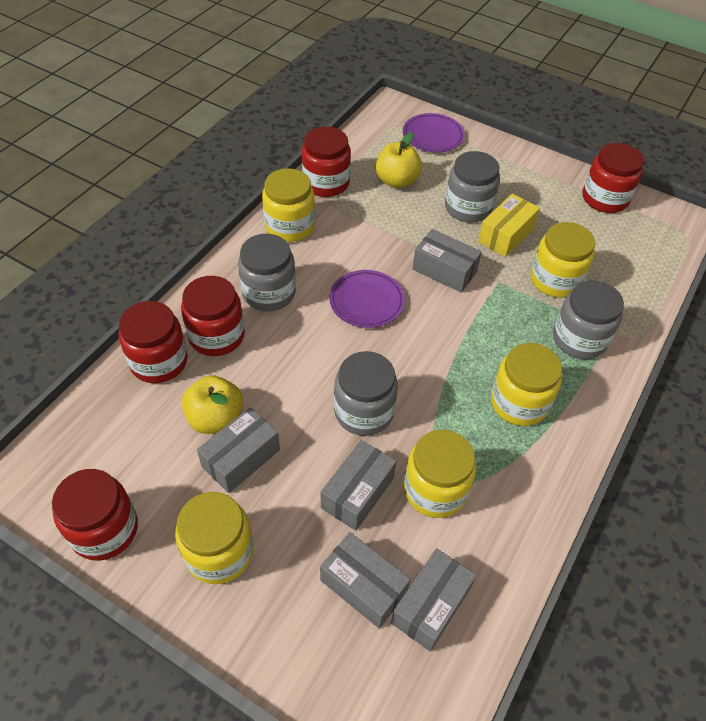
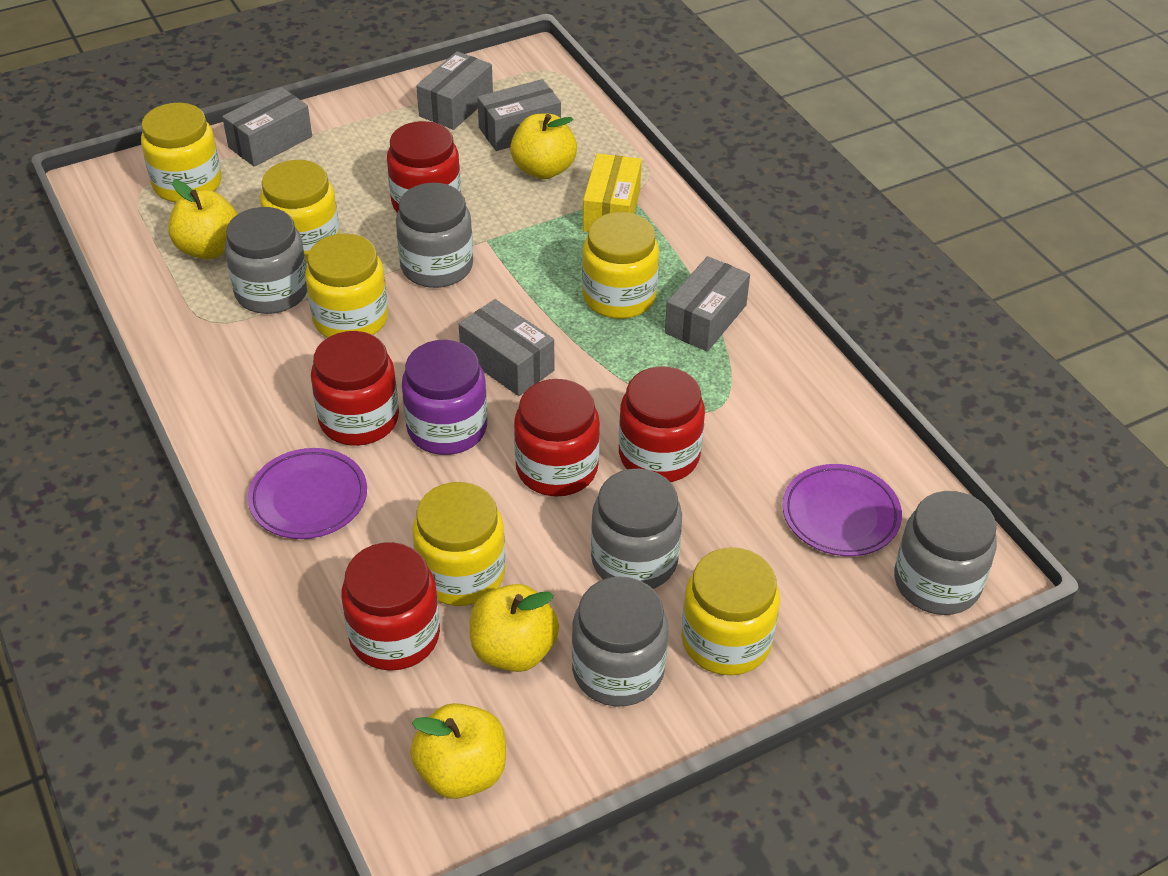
grey jar: 4 -> 5
purple jar: 0 -> 1
yellow apple: 2 -> 4
yellow jar: 5 -> 6

